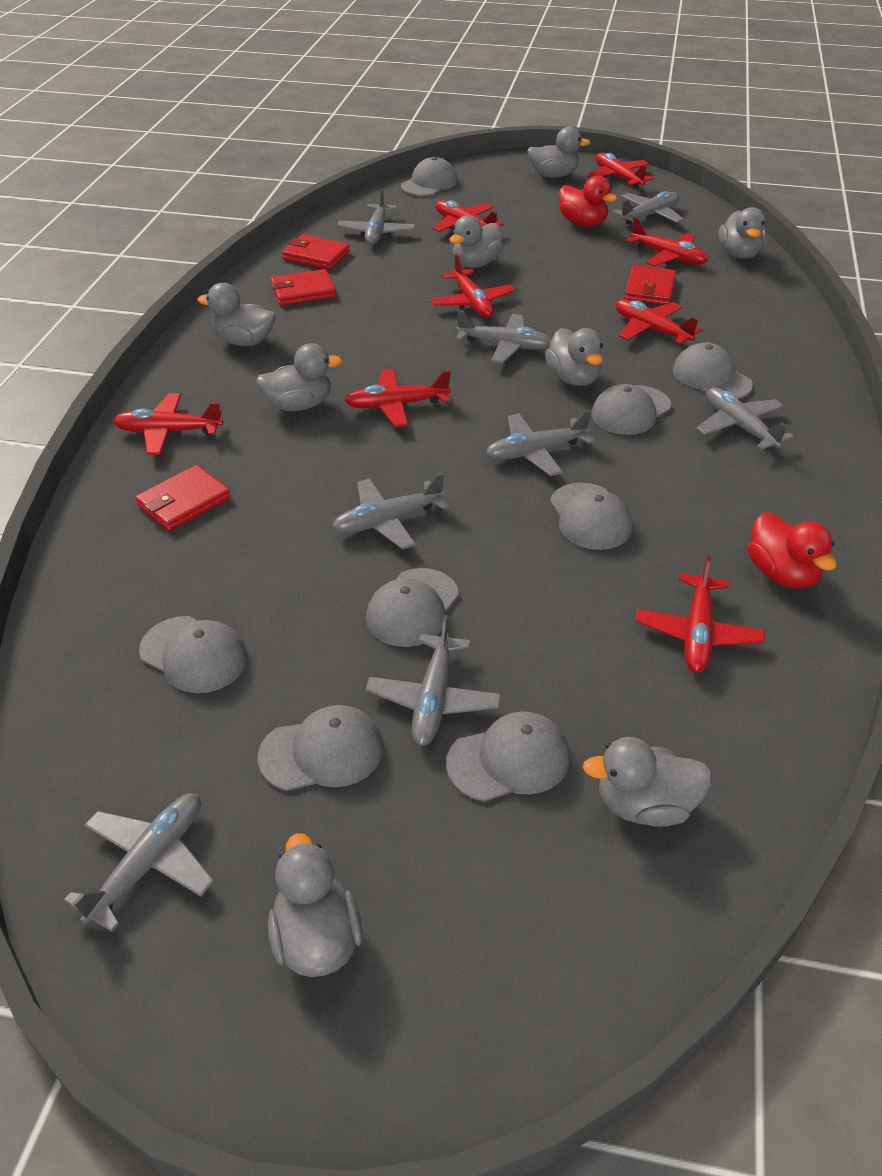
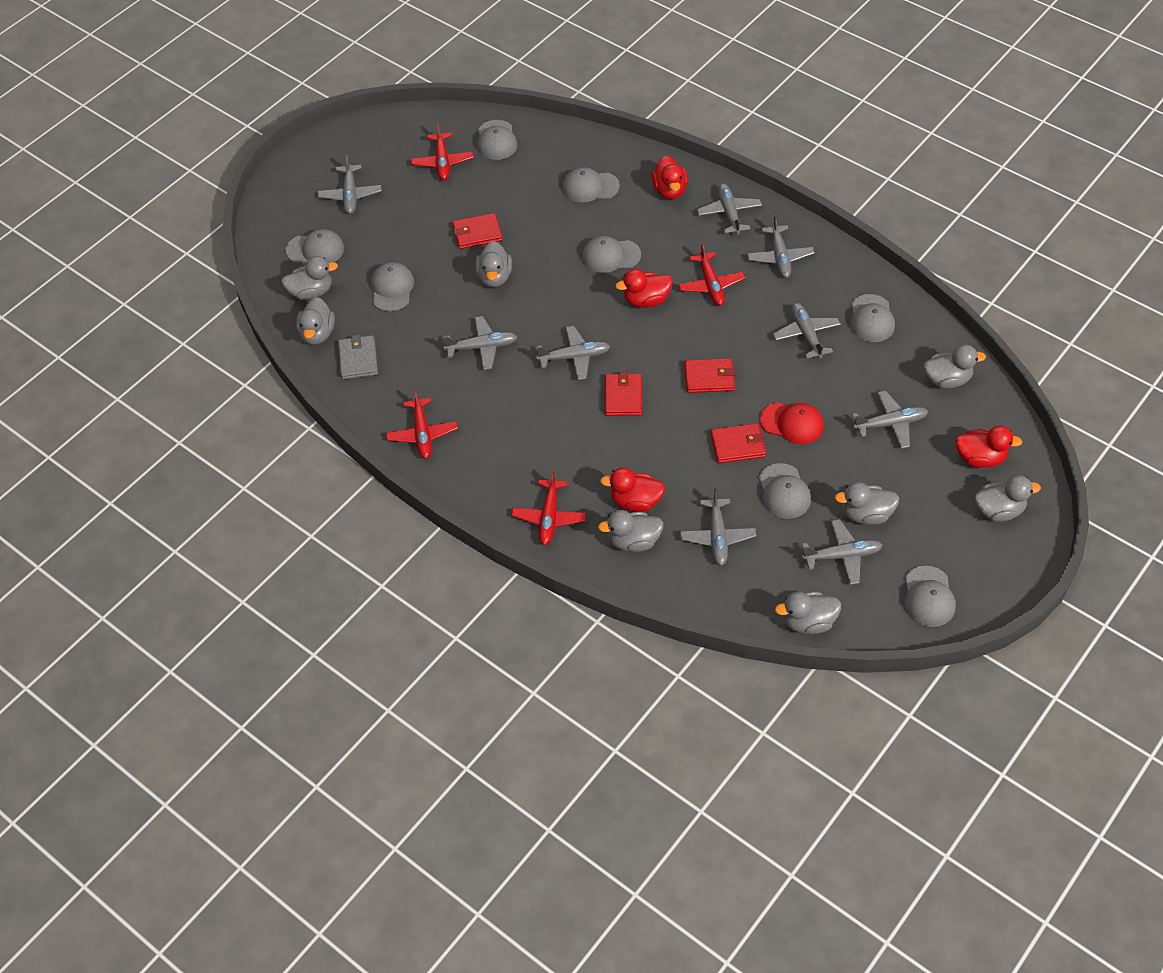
grey plane: 8 -> 9
grey wallet: 0 -> 1
red cap: 0 -> 1
red duck: 2 -> 4
red plane: 8 -> 4

